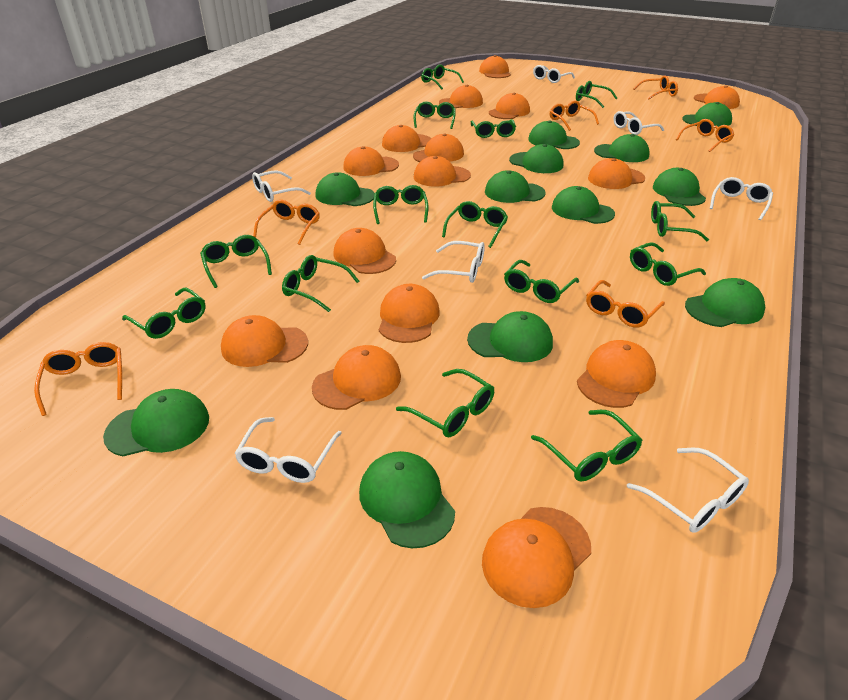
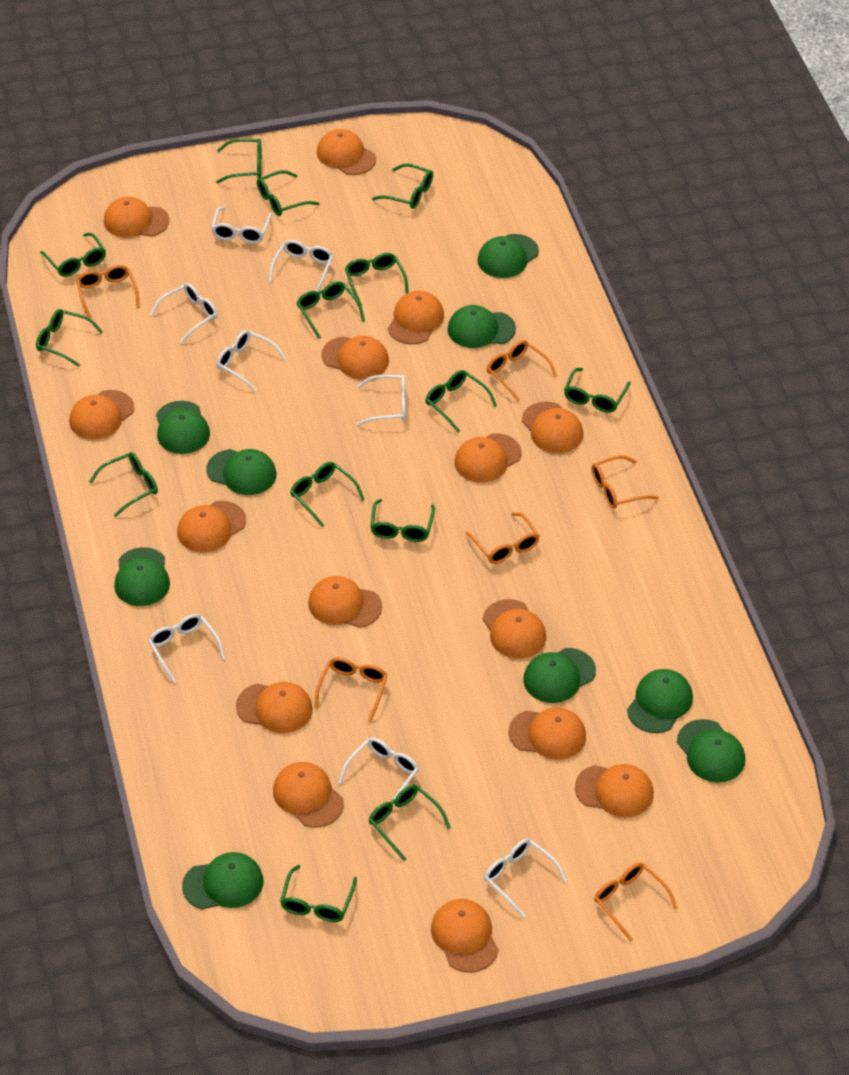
green cap: 12 -> 9
white glasses: 7 -> 8

